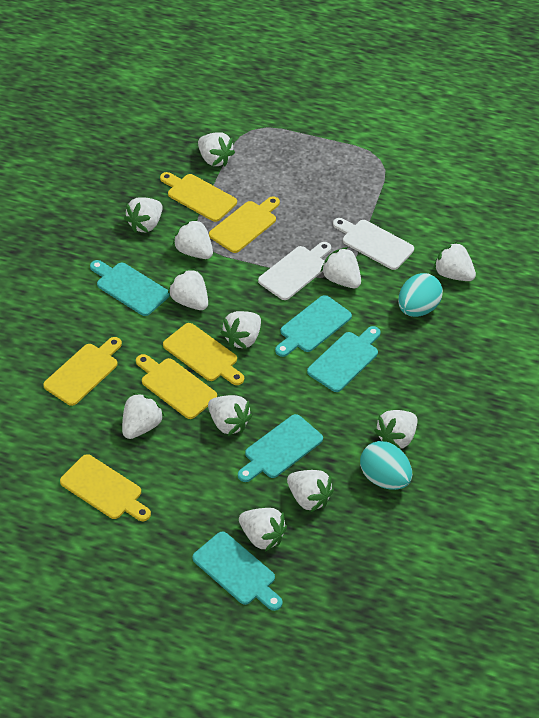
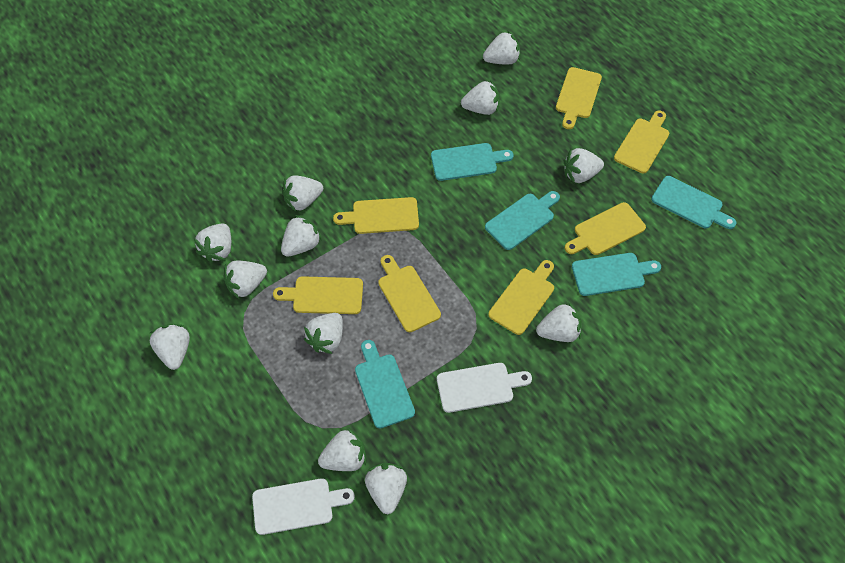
turquoise egg: 2 -> 0
yellow cutting board: 6 -> 7

